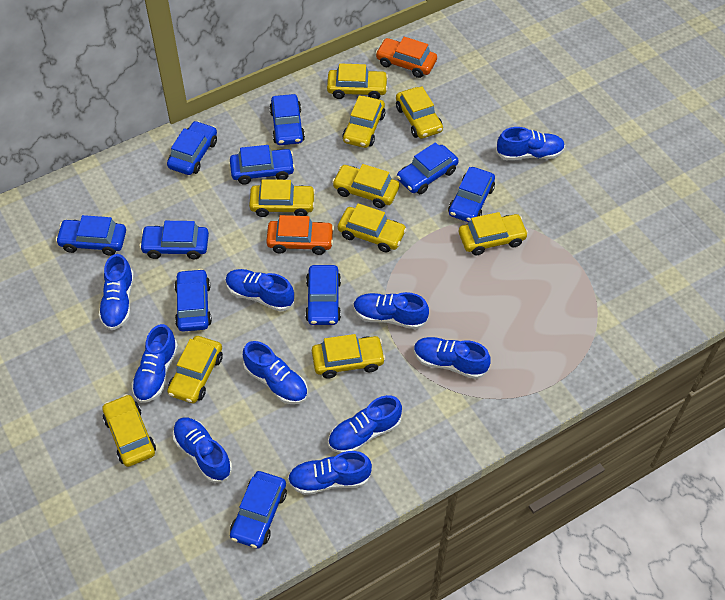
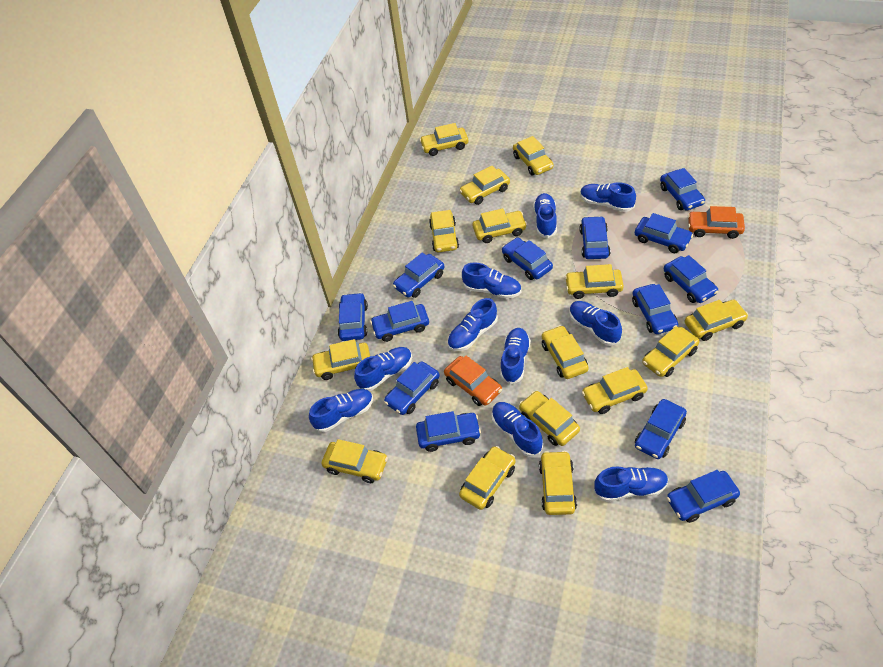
blue car: 10 -> 13
yellow car: 10 -> 15

